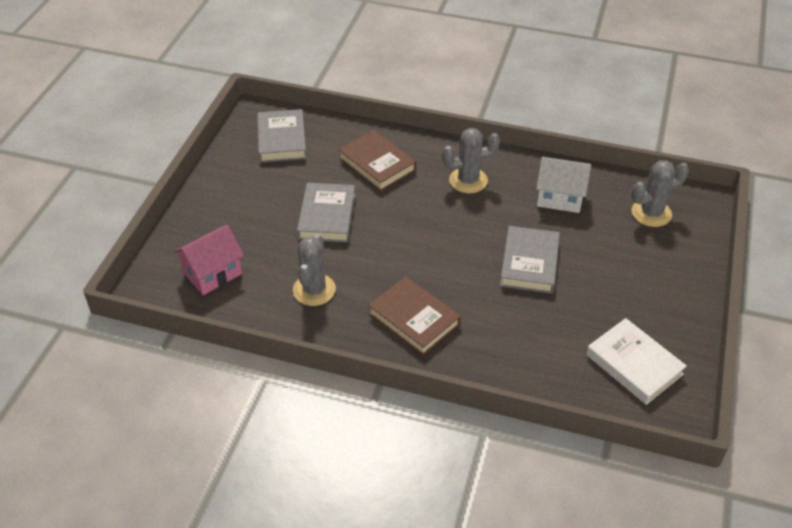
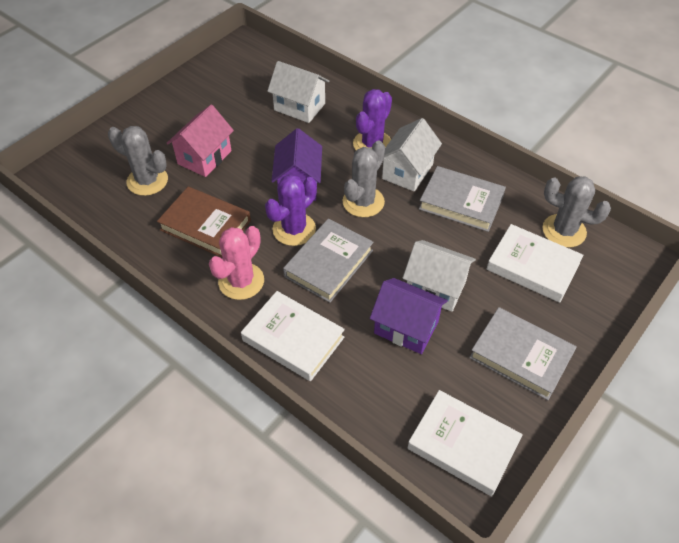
brown book: 2 -> 1
pink cactus: 0 -> 1
purple cactus: 0 -> 2
purple house: 0 -> 2
white book: 1 -> 3
white house: 1 -> 3

